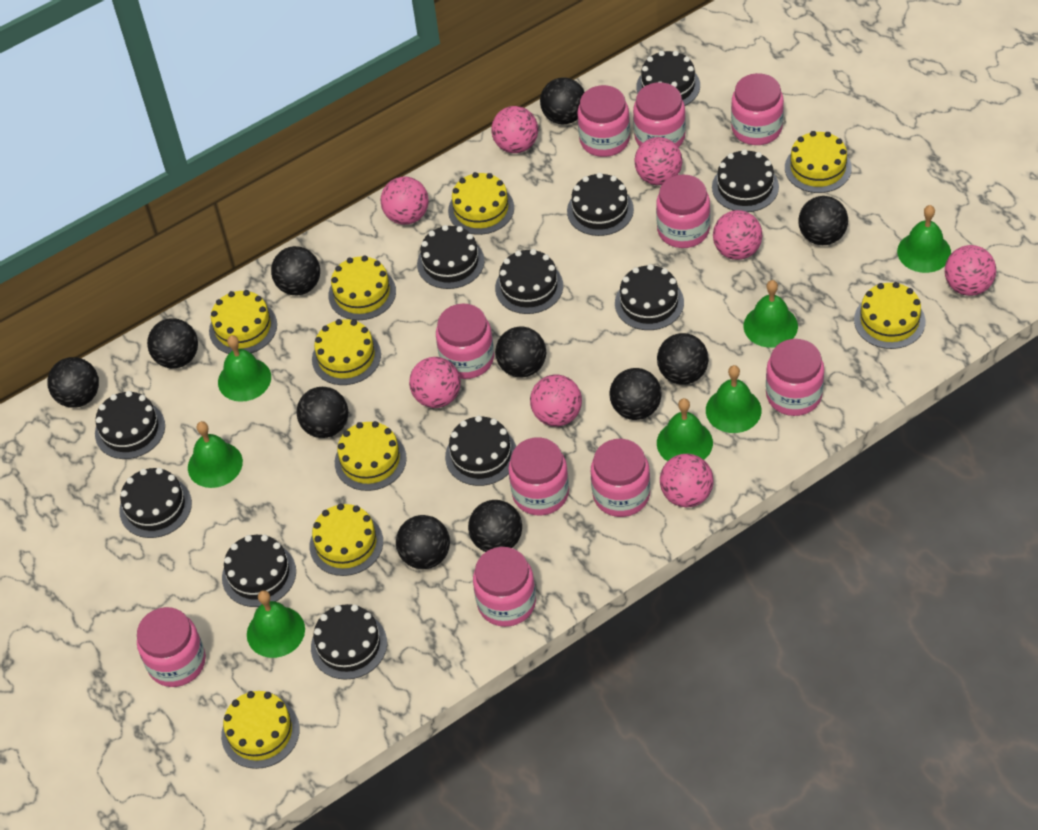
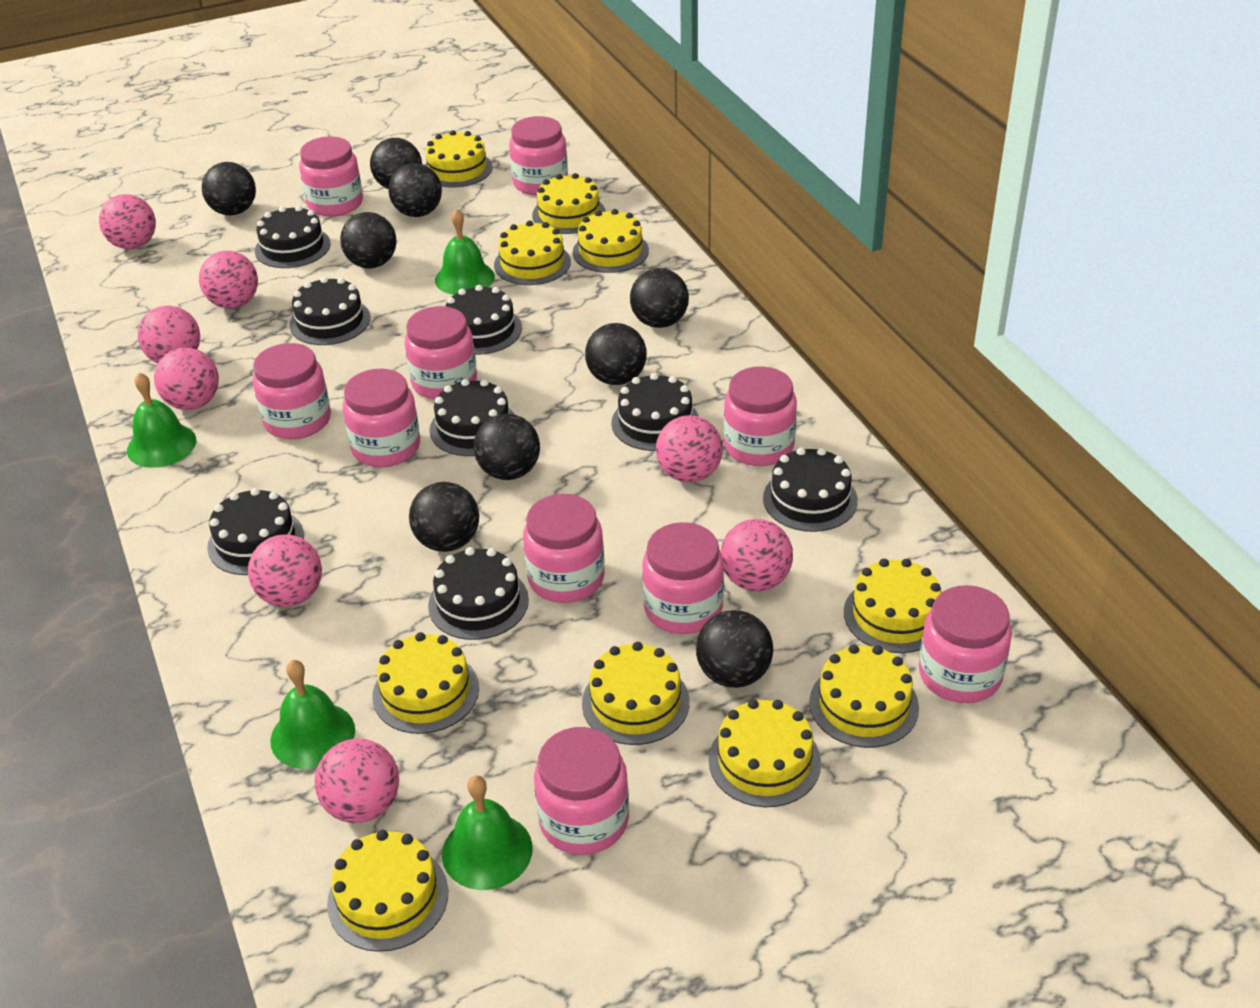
black ball: 11 -> 9
black cake: 11 -> 8
green bell: 7 -> 4
yellow cake: 9 -> 10

